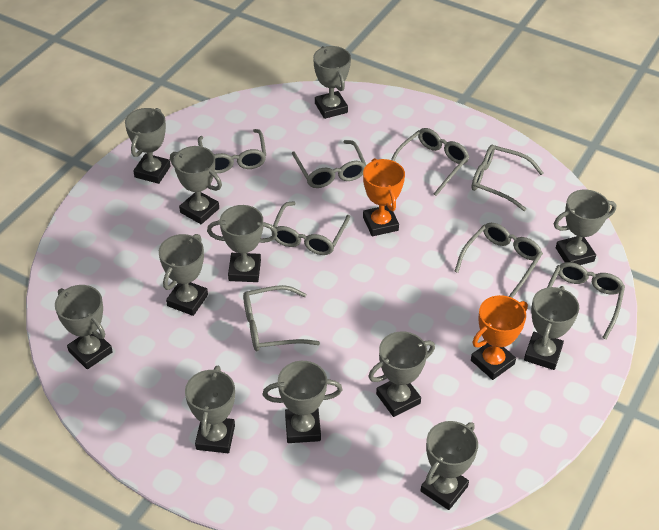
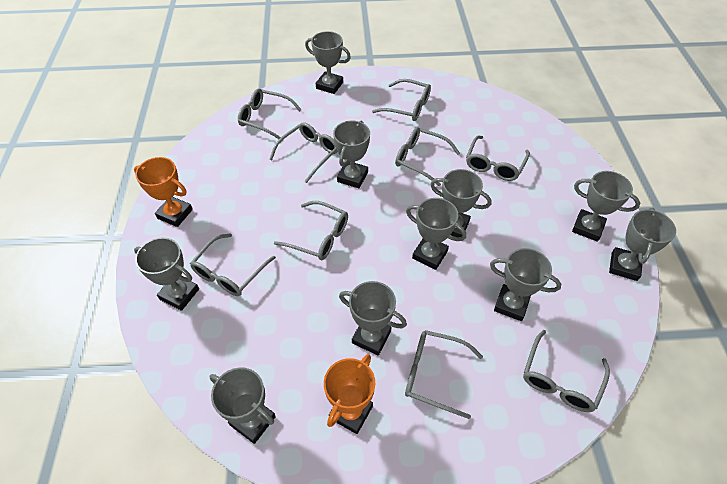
grey glasses: 8 -> 9
grey trophy: 12 -> 10

